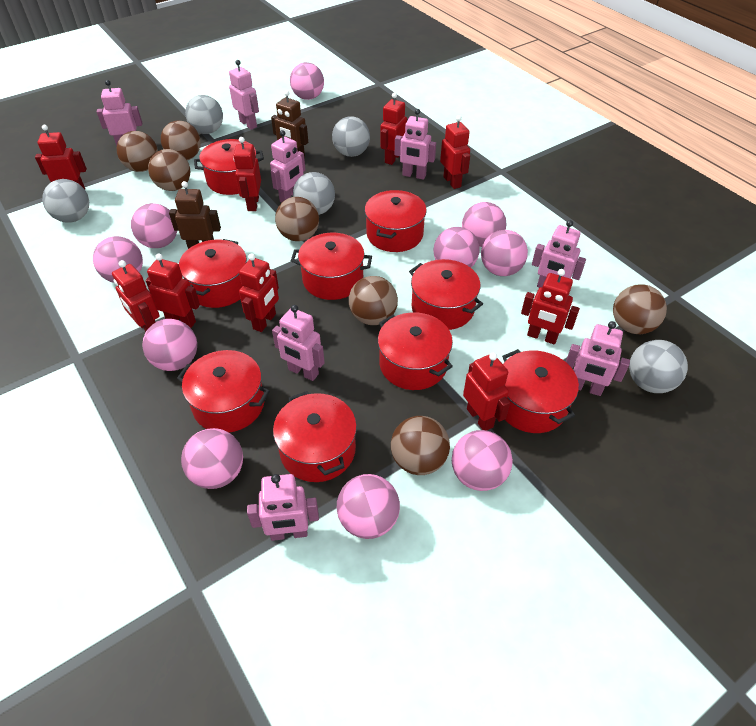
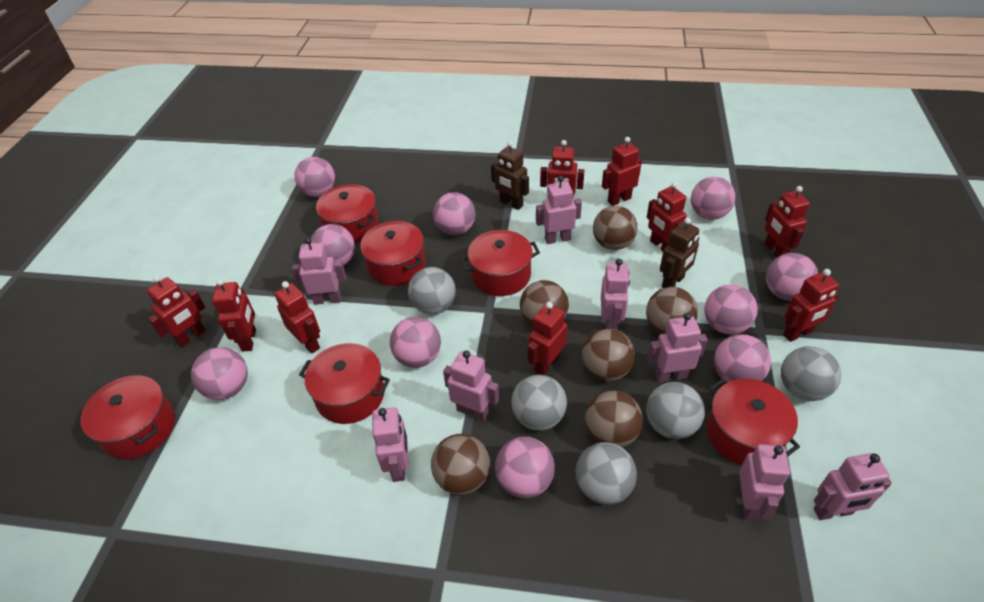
brown ball: 7 -> 6
red pot: 9 -> 6

